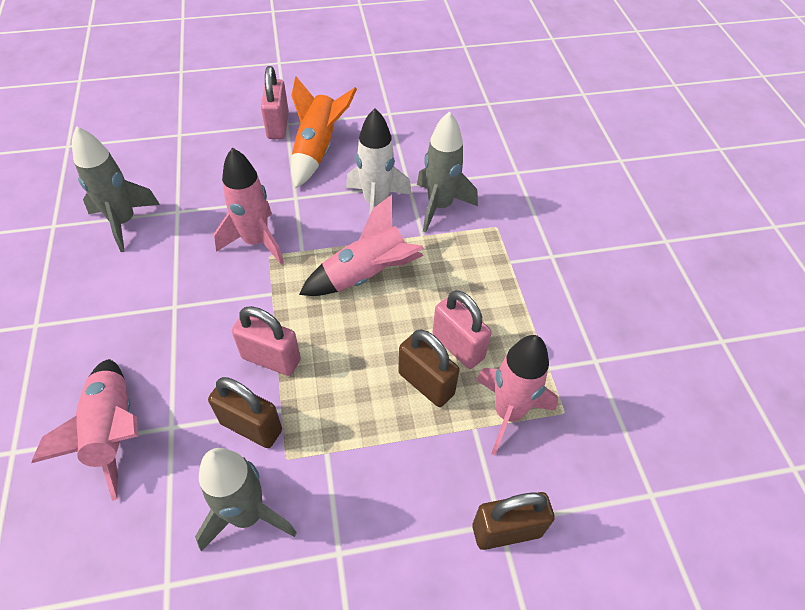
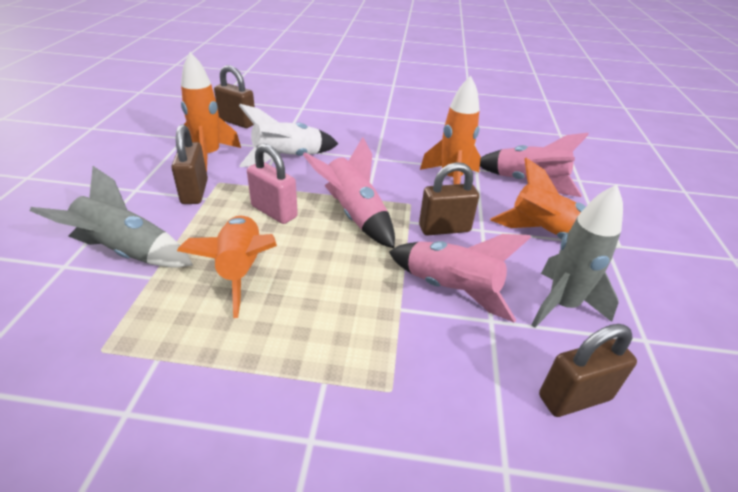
brown padlock: 3 -> 4
grey rocket: 3 -> 2
orange rocket: 1 -> 4
pink padlock: 3 -> 1
pink rocket: 4 -> 3

